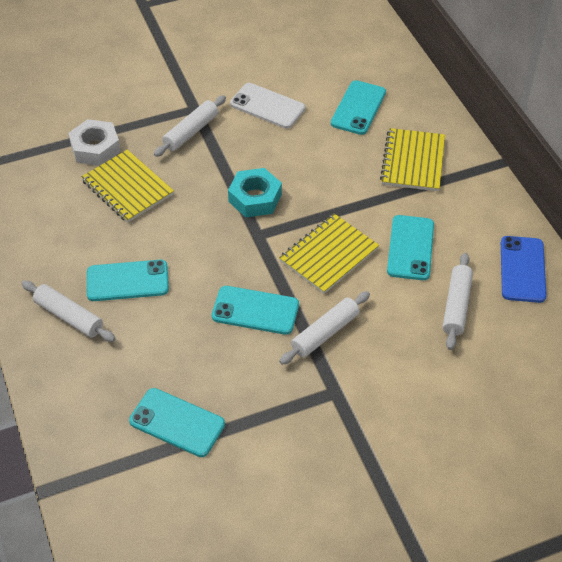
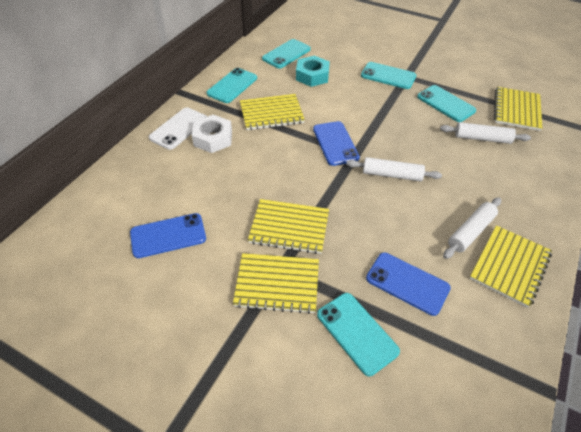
blue phone: 1 -> 3
white rolling pin: 4 -> 3
yellow notebook: 3 -> 5

